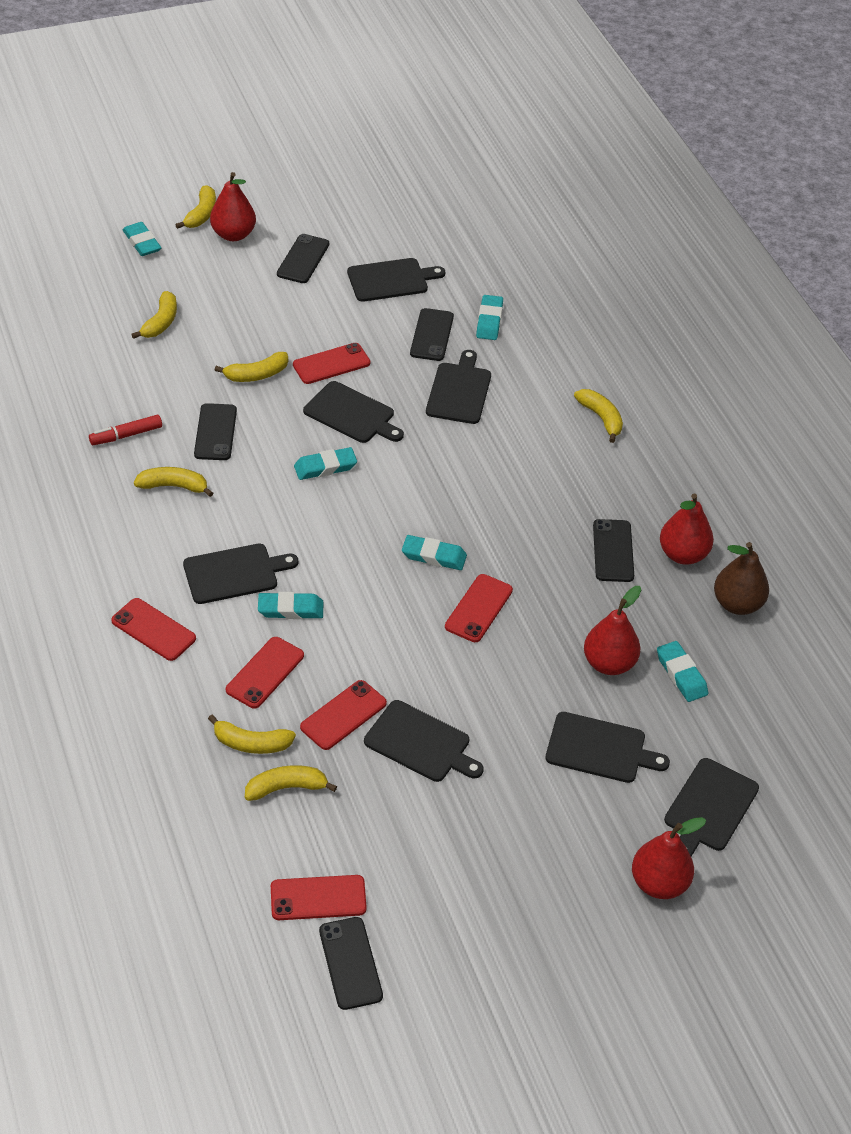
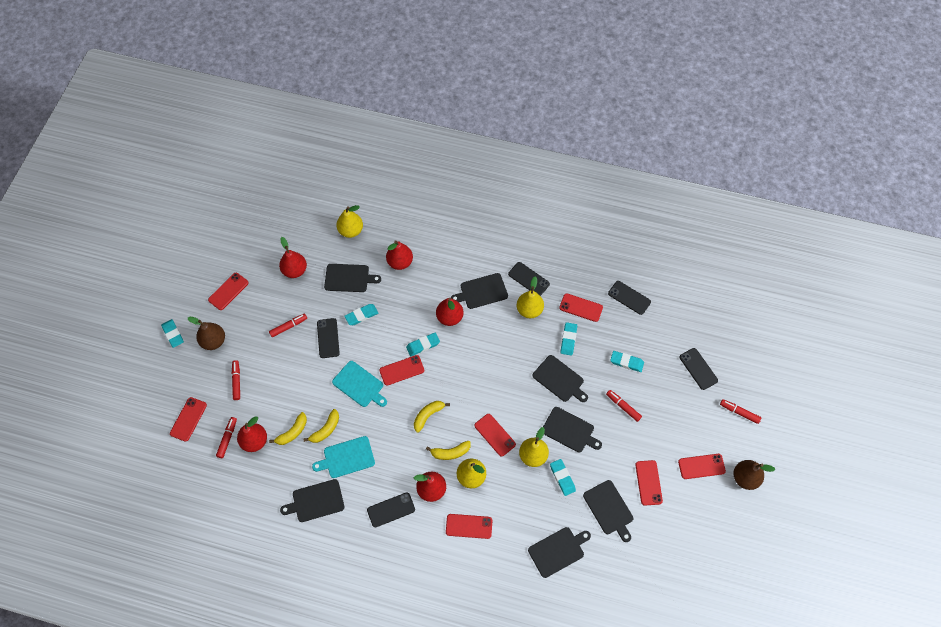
brown pear: 1 -> 2
red marker: 1 -> 5
red pear: 4 -> 5
red phone: 6 -> 8
turquoise cutting board: 0 -> 2
yellow banana: 7 -> 4
yellow pear: 0 -> 4

